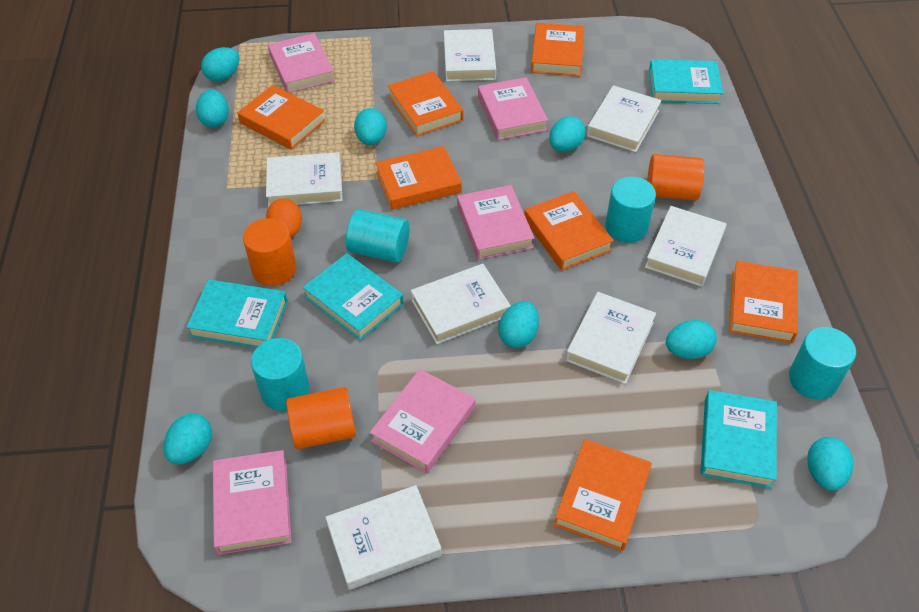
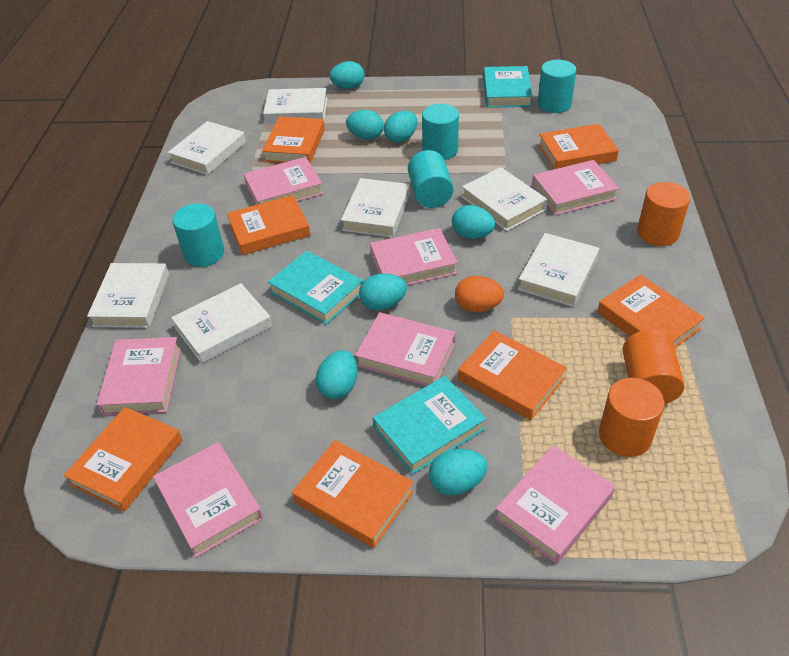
pink book: 5 -> 7
turquoise book: 4 -> 3
turquoise egg: 8 -> 7

